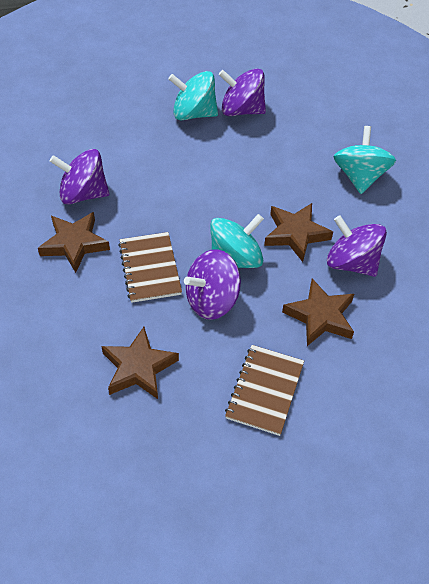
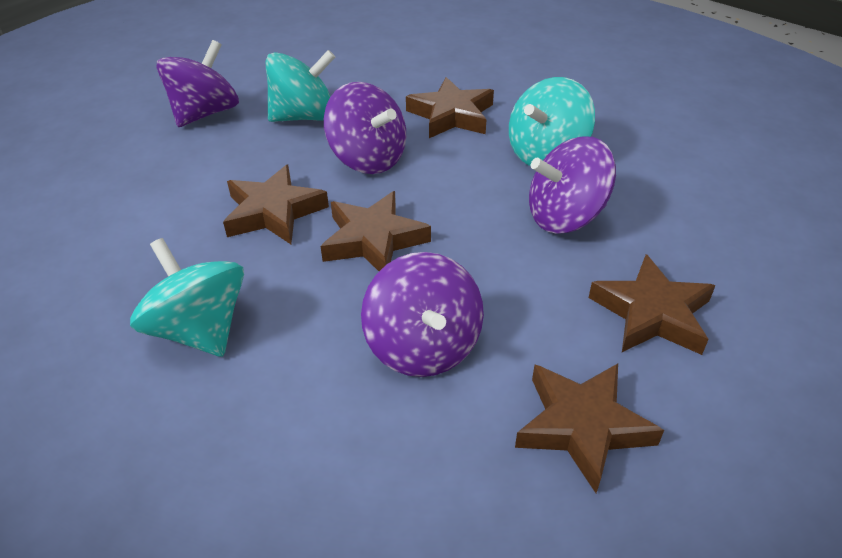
brown notebook: 2 -> 0
brown star: 4 -> 5

